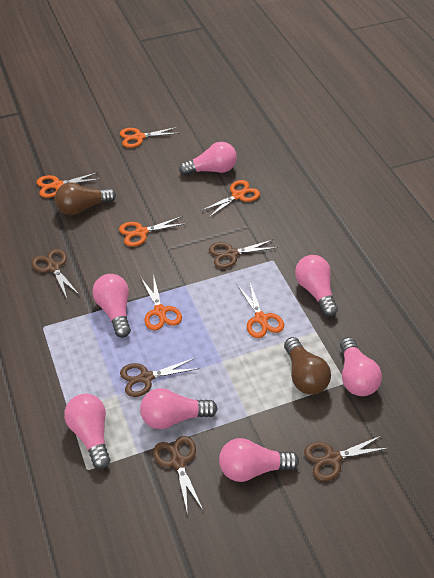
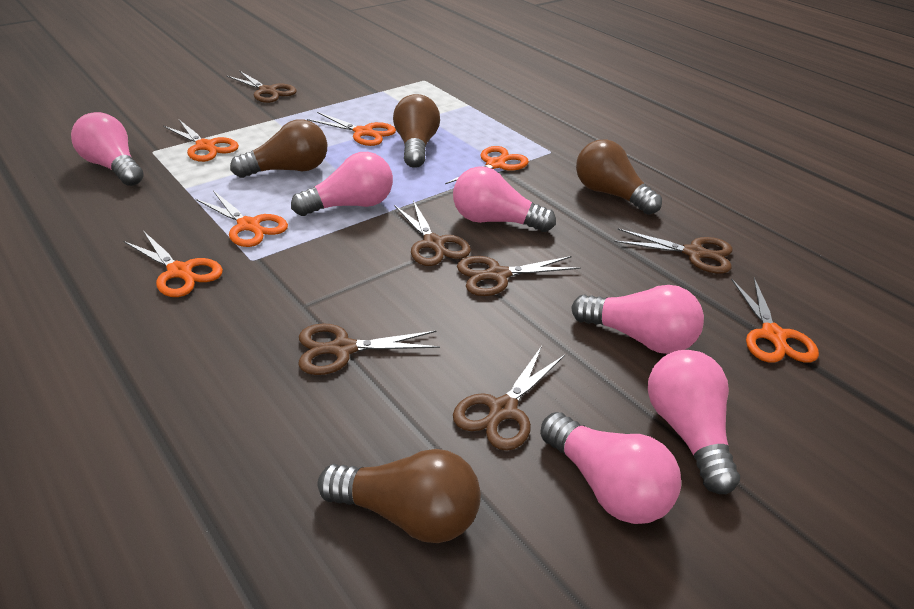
brown light bulb: 2 -> 4
brown scissors: 5 -> 6
pink light bulb: 7 -> 6

